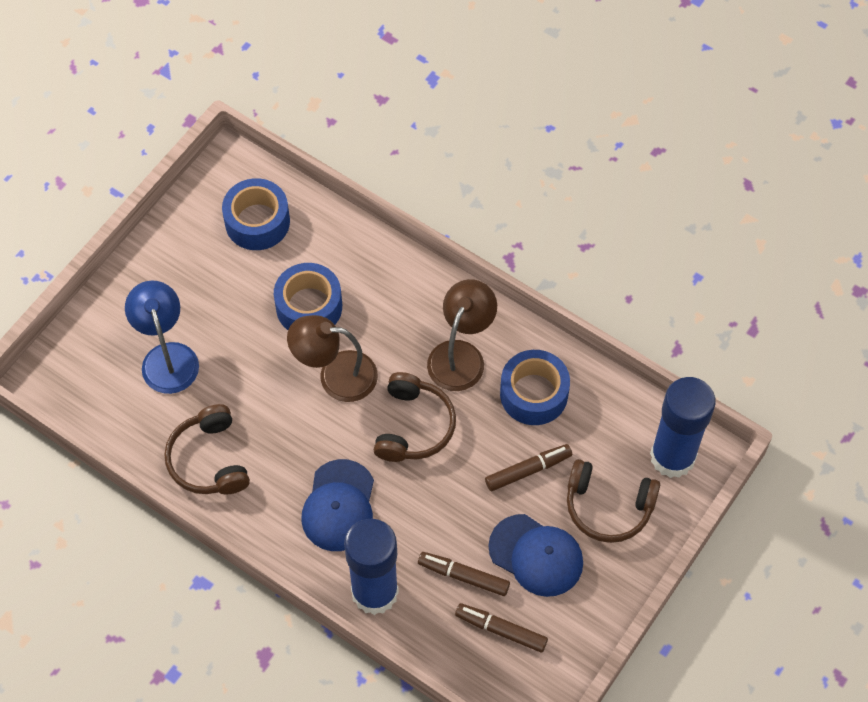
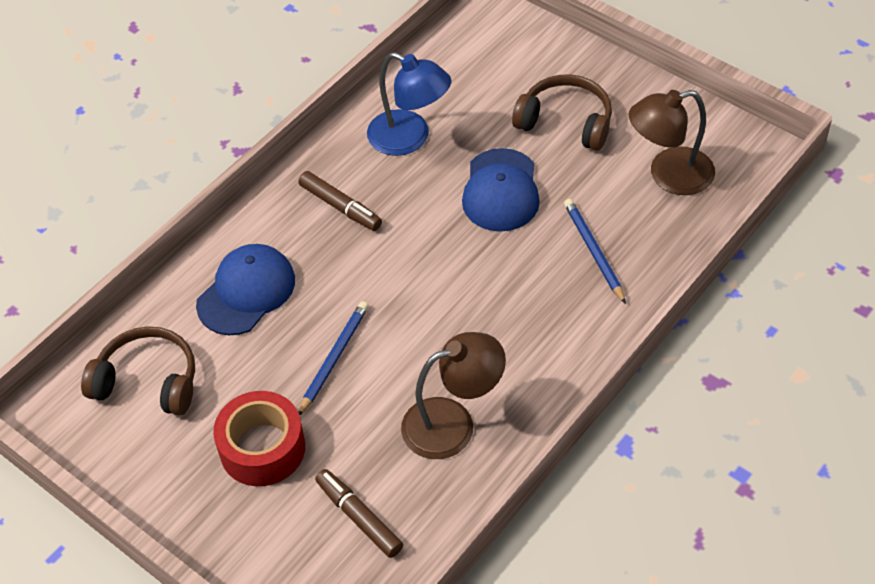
blue glue stick: 2 -> 0
blue pencil: 0 -> 2
blue tape: 3 -> 0
brown headphones: 3 -> 2
brown marker: 3 -> 2
red tape: 0 -> 1

